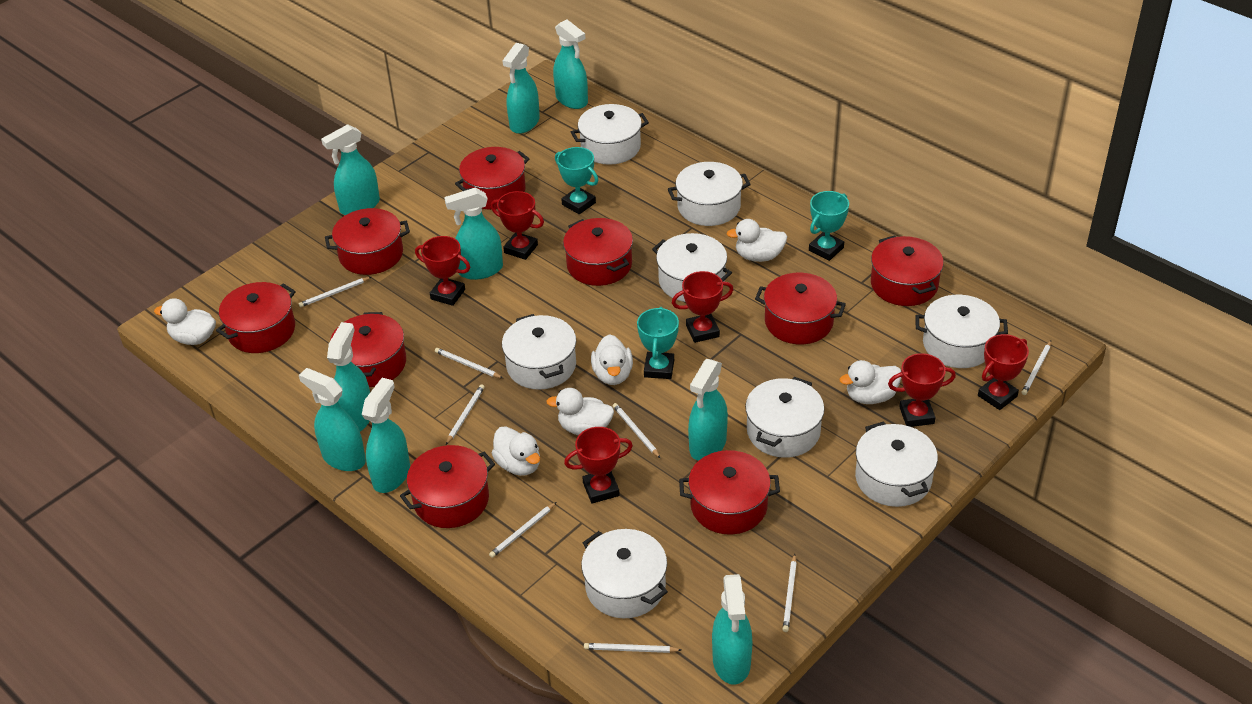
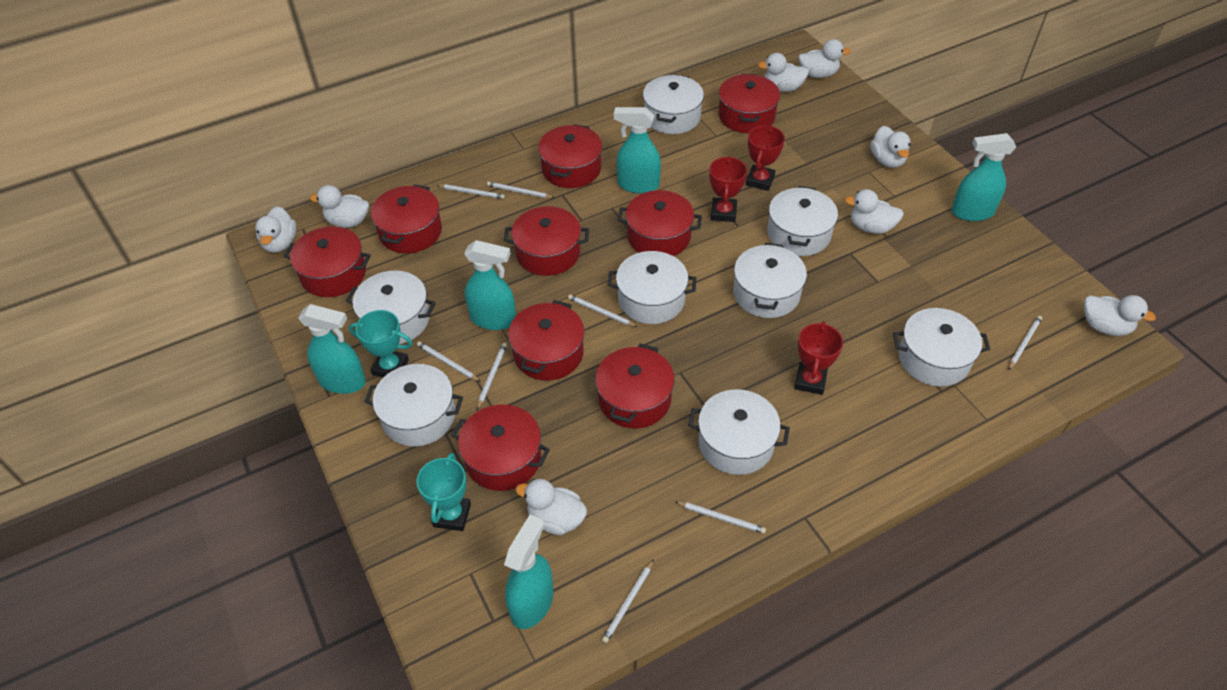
red trophy: 6 -> 3
turquoise spray bottle: 9 -> 5
turquoise trophy: 3 -> 2
white duck: 6 -> 8

